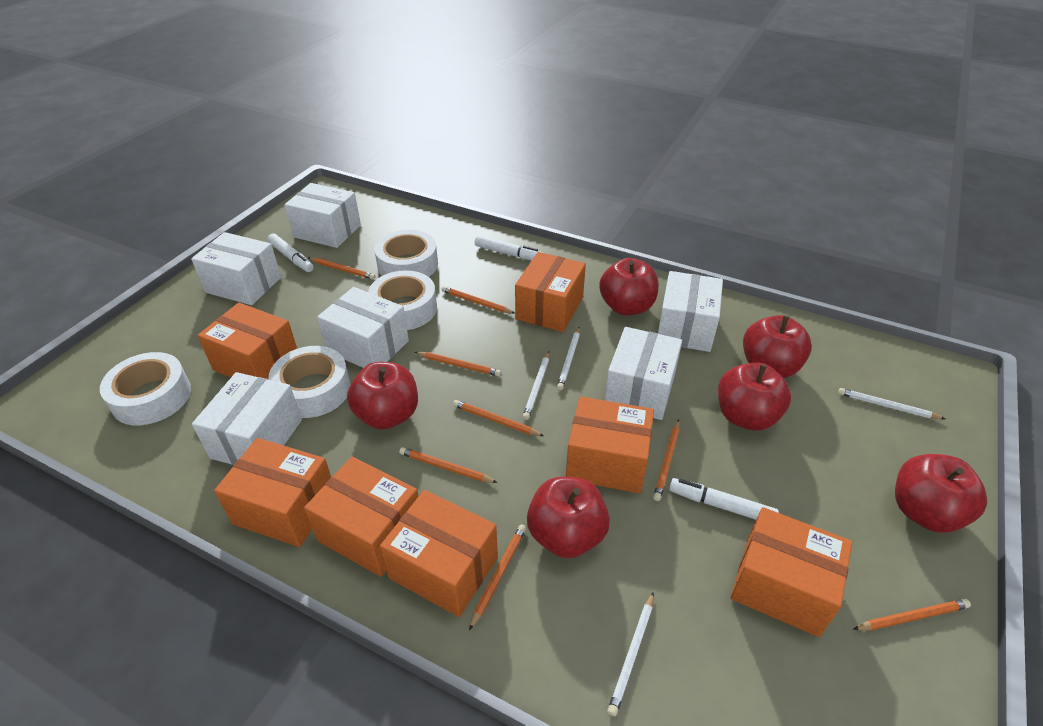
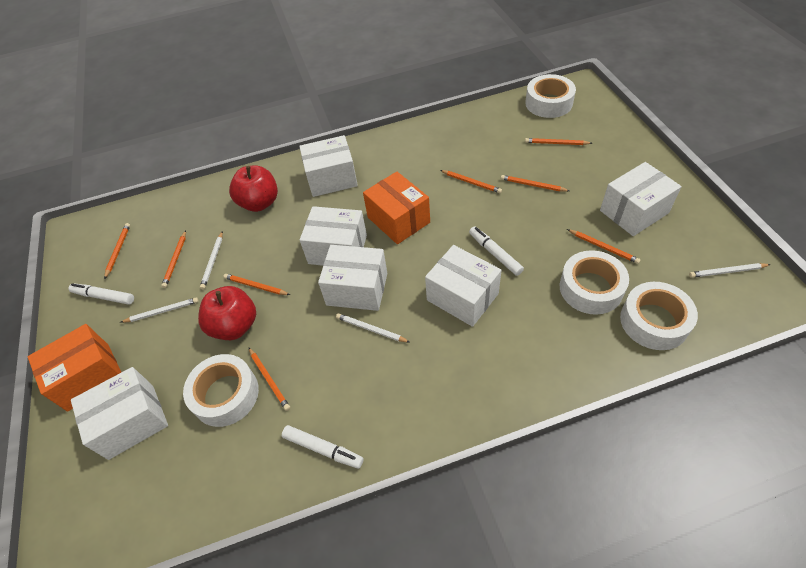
orange box: 7 -> 2
red apple: 6 -> 2

